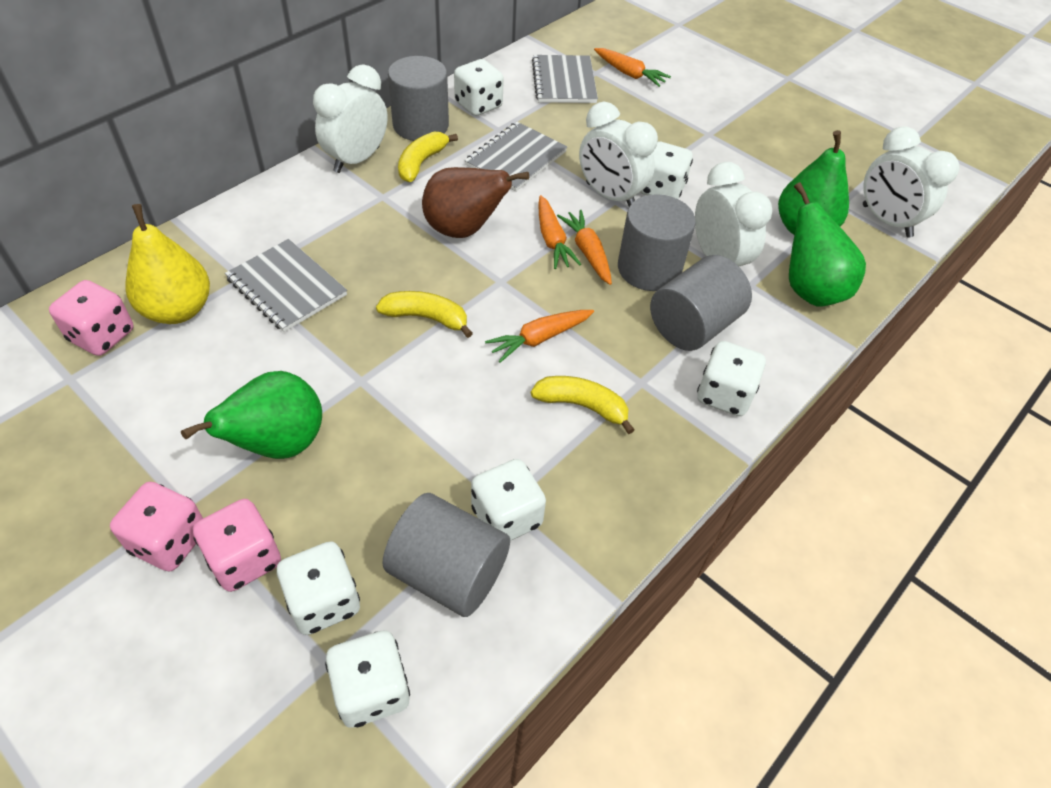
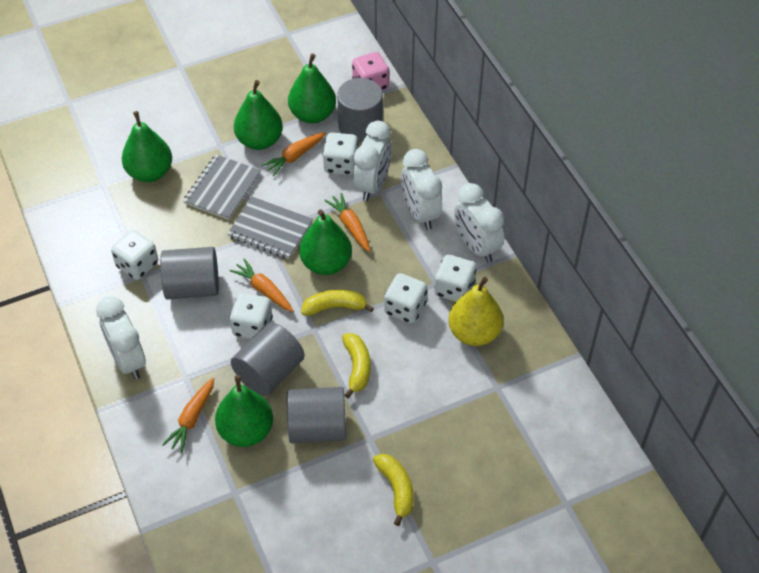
brown pear: 1 -> 0
green pear: 3 -> 5
grey notebook: 3 -> 2
pink dice: 3 -> 1
white dice: 6 -> 5

